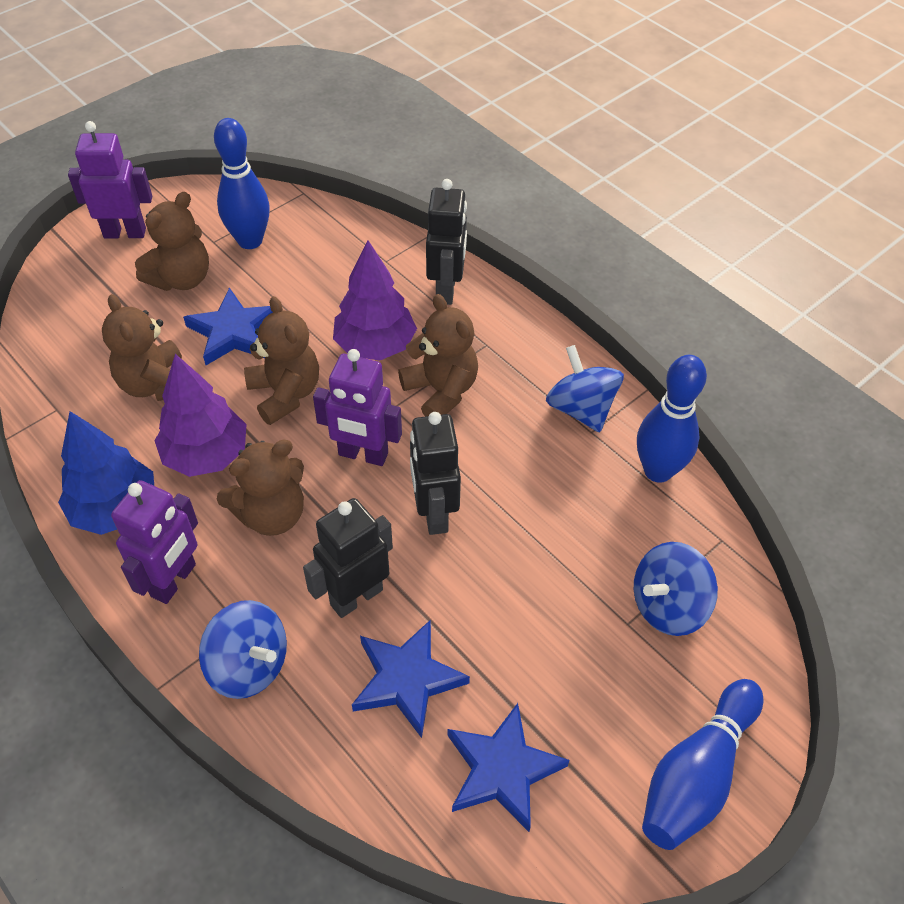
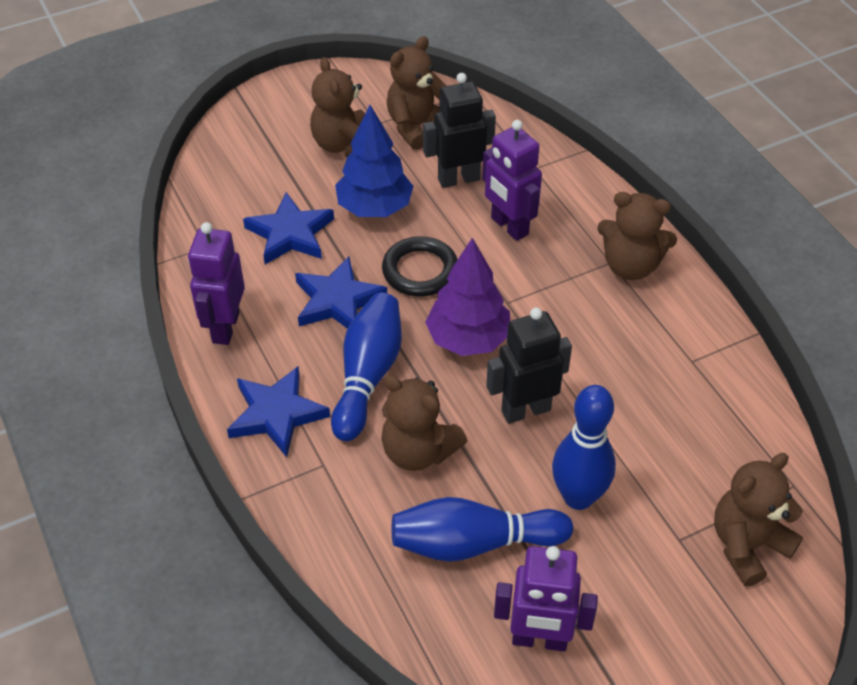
black ring: 0 -> 1
black robot: 3 -> 2
blue spinning top: 3 -> 0
purple tree: 2 -> 1

